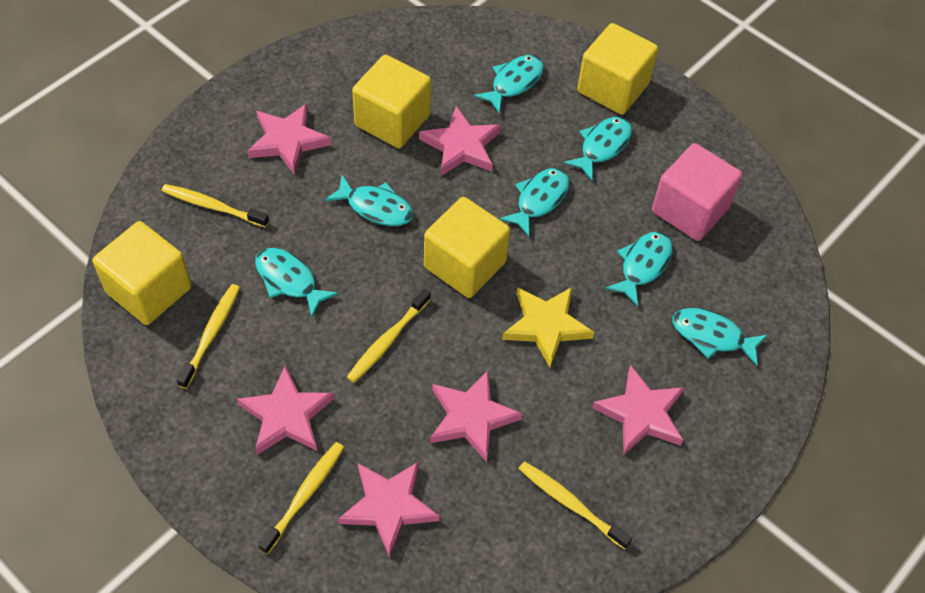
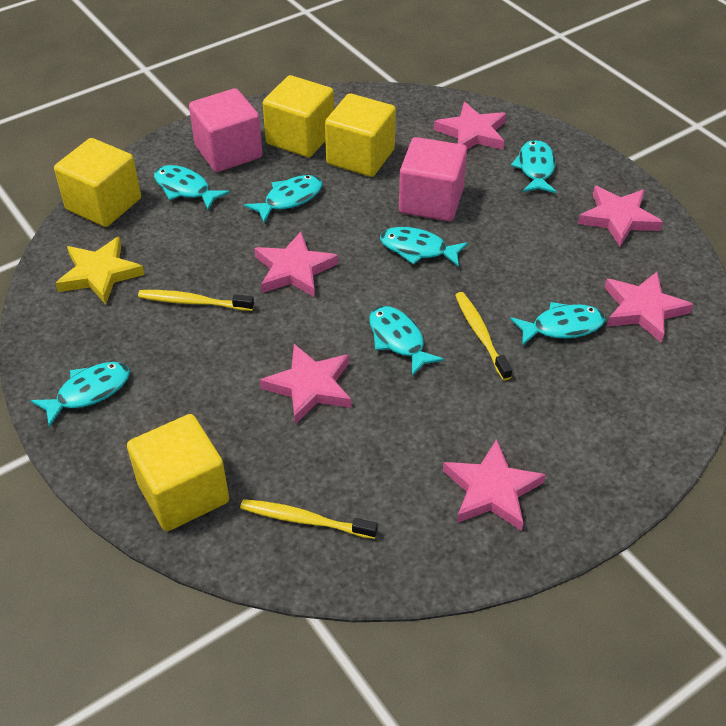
pink cube: 1 -> 2
yellow toothbrush: 5 -> 3

